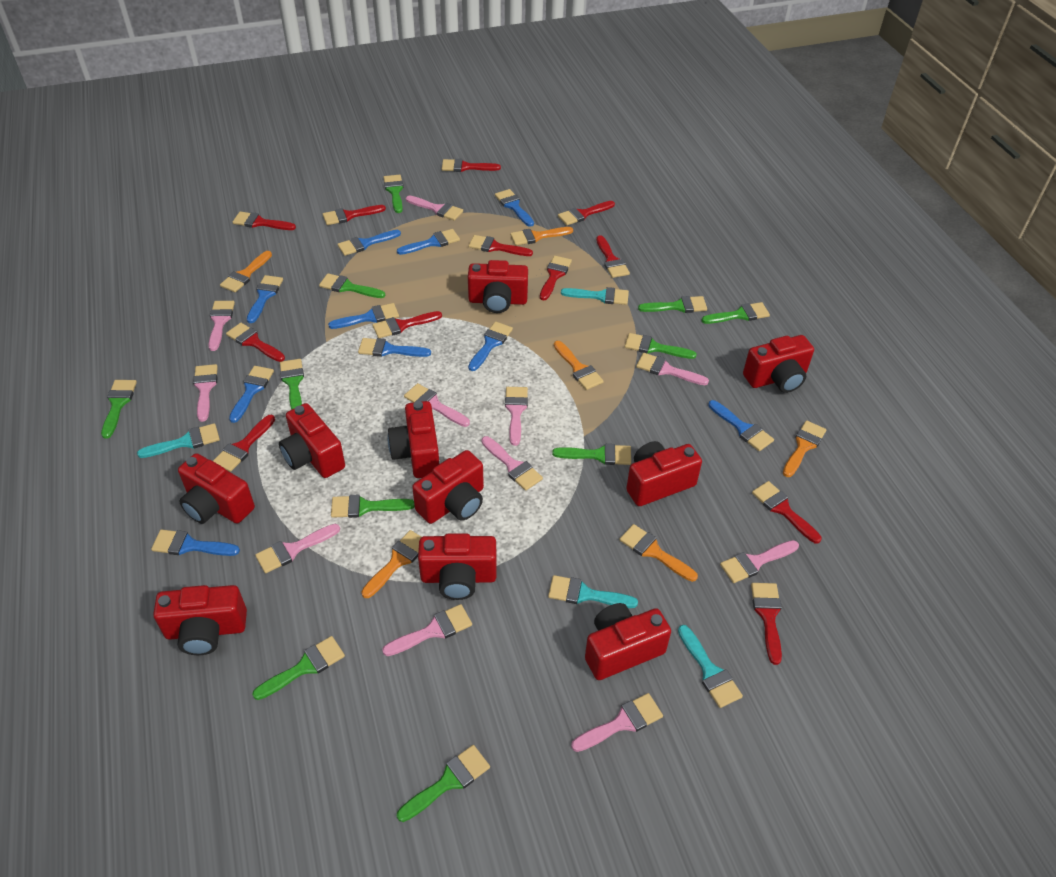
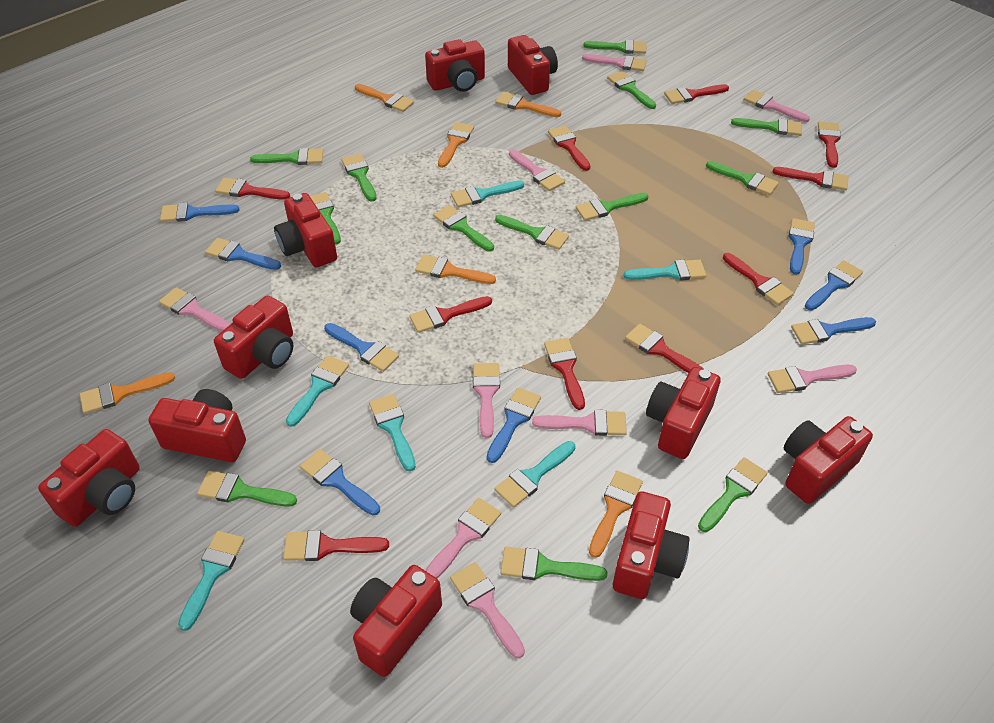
blue brush: 10 -> 8
green brush: 11 -> 13
pink brush: 11 -> 9
red brush: 12 -> 10
turquoise brush: 4 -> 6

